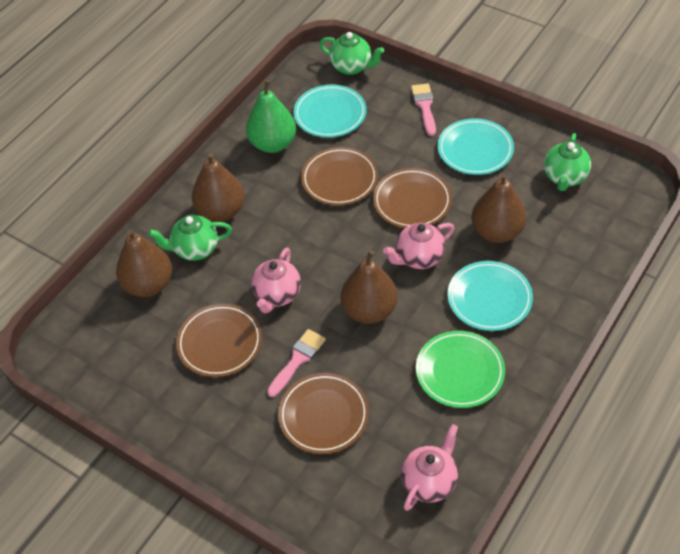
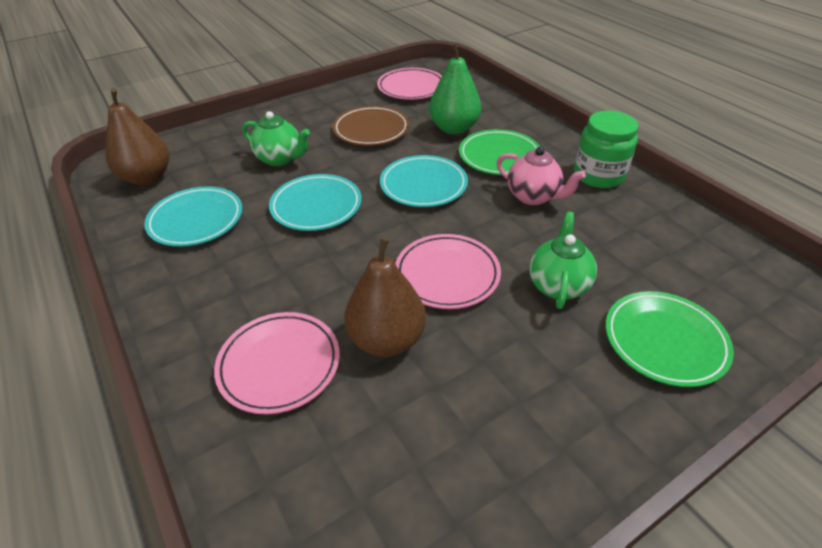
brown pear: 4 -> 2
brown plate: 4 -> 1
green jar: 0 -> 1
green plate: 1 -> 2
green teapot: 3 -> 2
pink brush: 2 -> 0
pink plate: 0 -> 3
pink teapot: 3 -> 1

